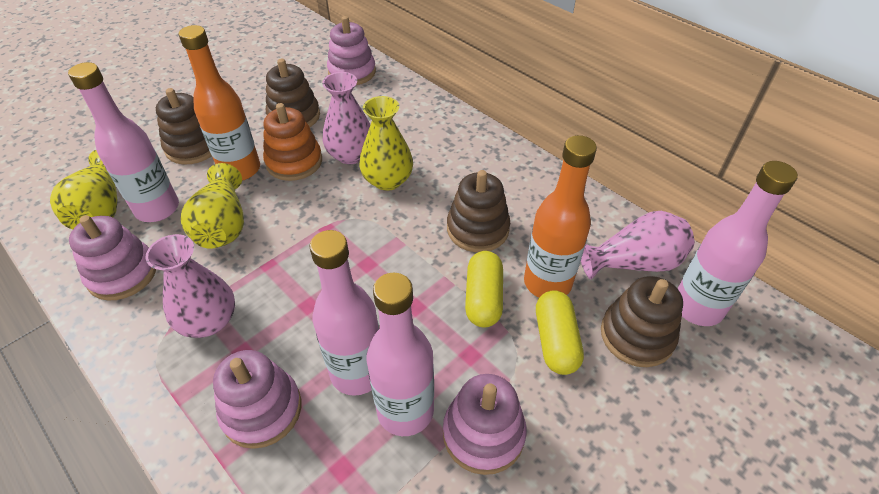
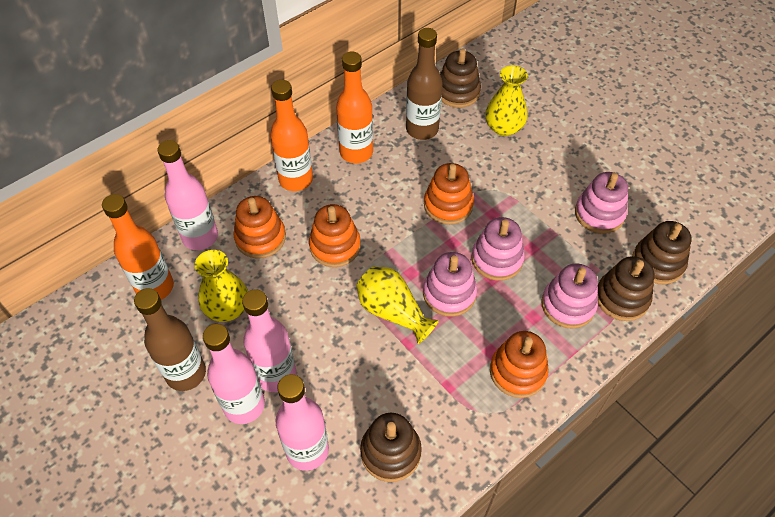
brown bottle: 0 -> 2
orange bottle: 2 -> 3
orange stacking toy: 1 -> 4
pink vase: 3 -> 0
yellow capsule: 2 -> 0

